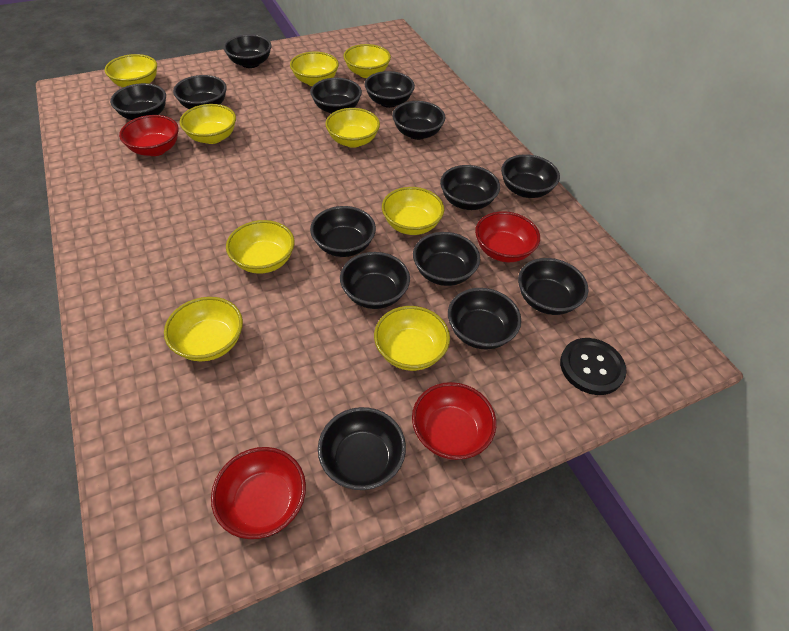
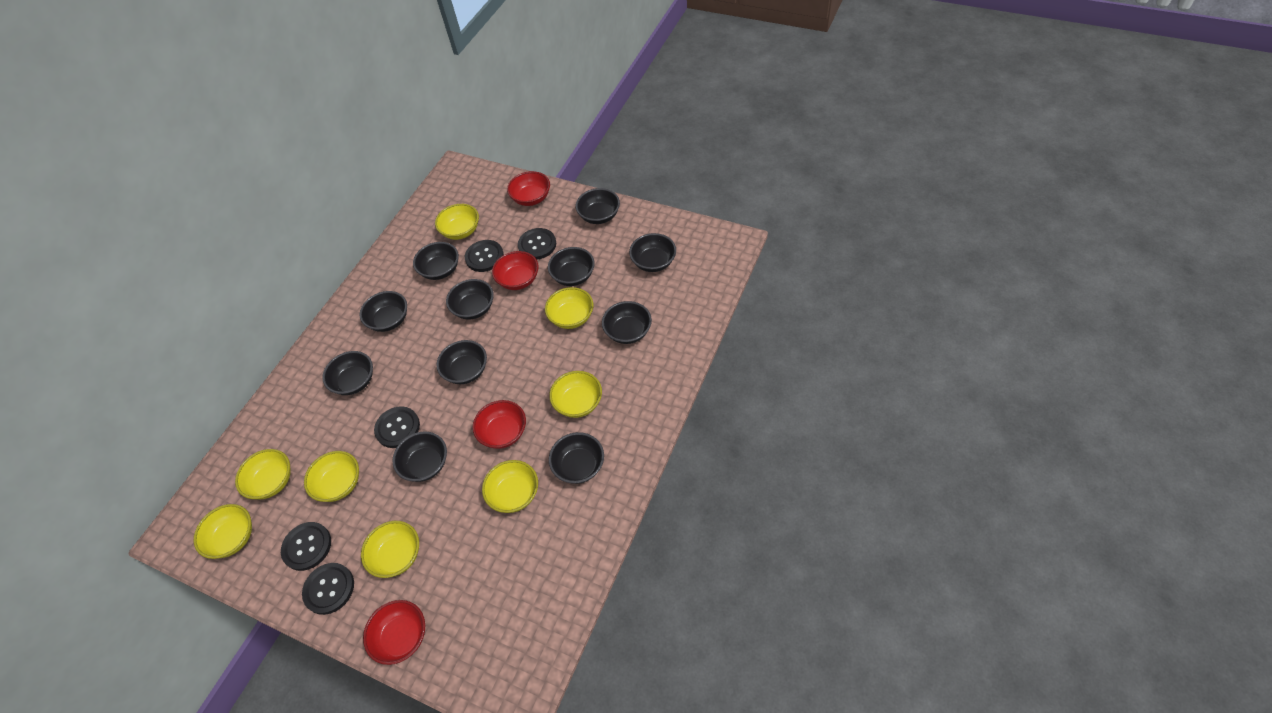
black bowl: 14 -> 11
black button: 1 -> 5
yellow bowl: 9 -> 8

